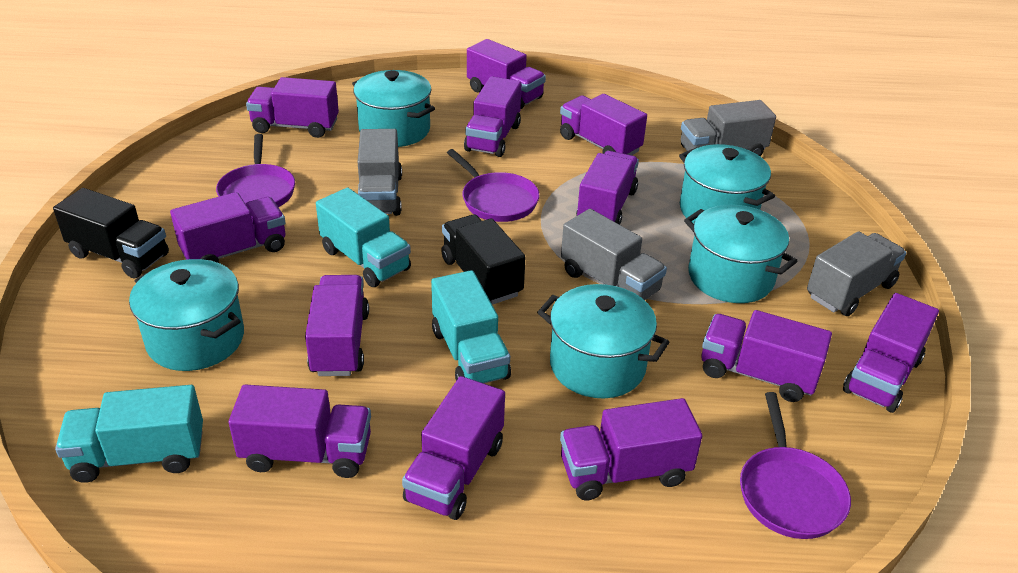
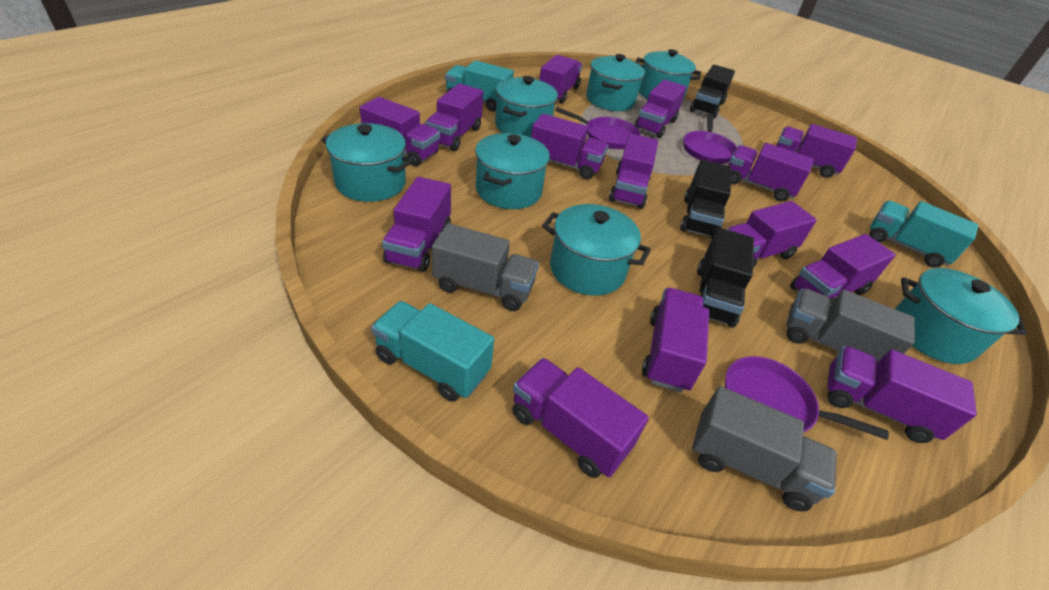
black truck: 2 -> 3
grey truck: 4 -> 3
purple truck: 12 -> 14
turquoise pot: 5 -> 7

